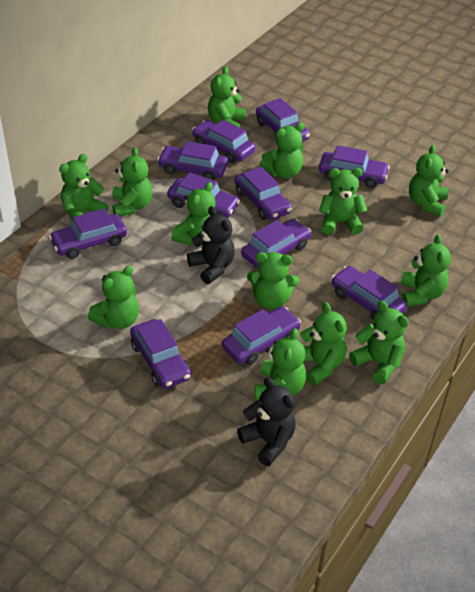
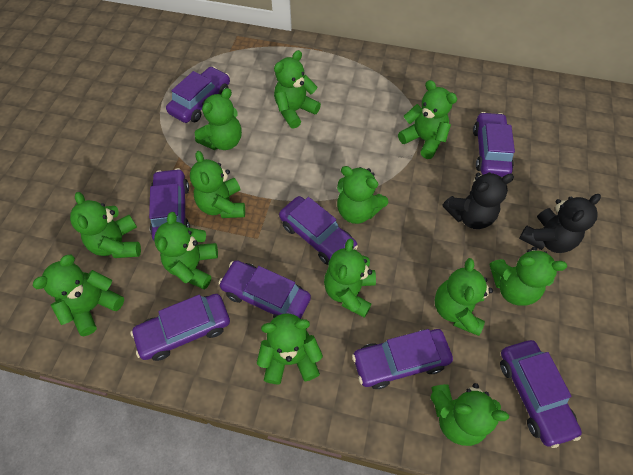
purple car: 11 -> 8

